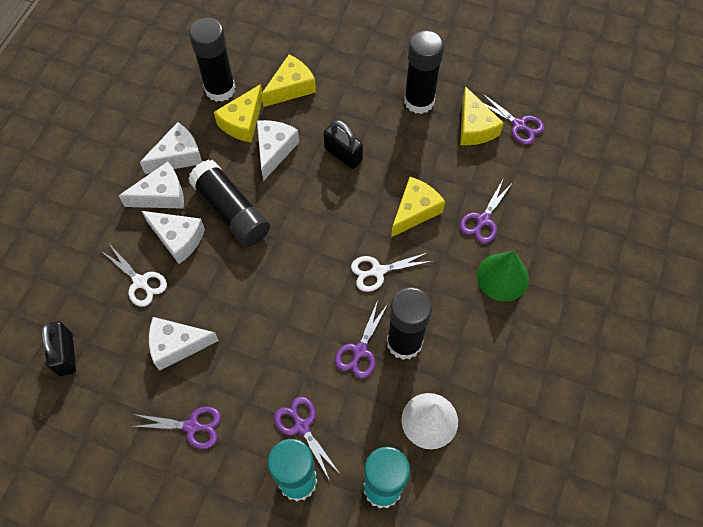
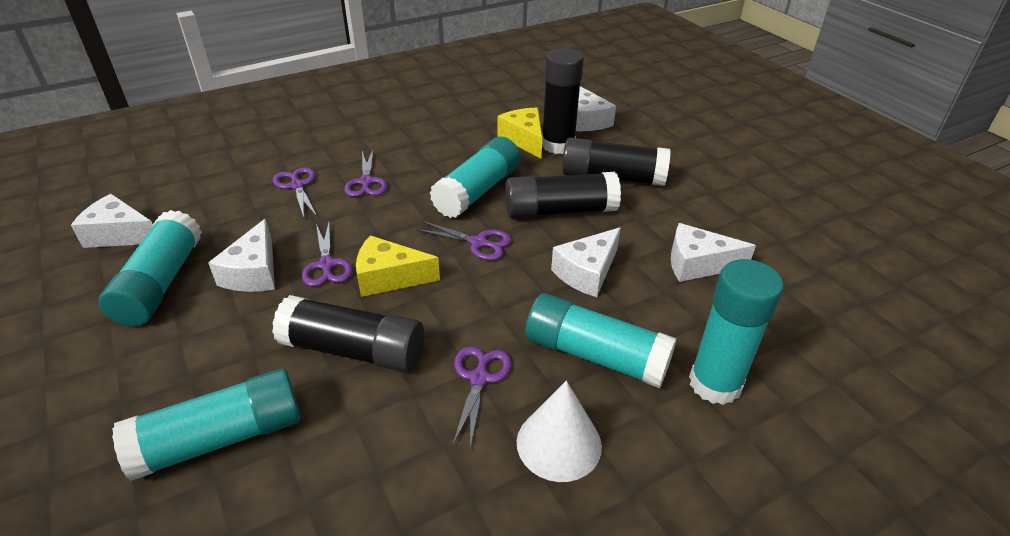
black padlock: 2 -> 0
green cone: 1 -> 0
turquoise glue stick: 2 -> 5
white scissors: 2 -> 0
yellow cheese: 4 -> 2

